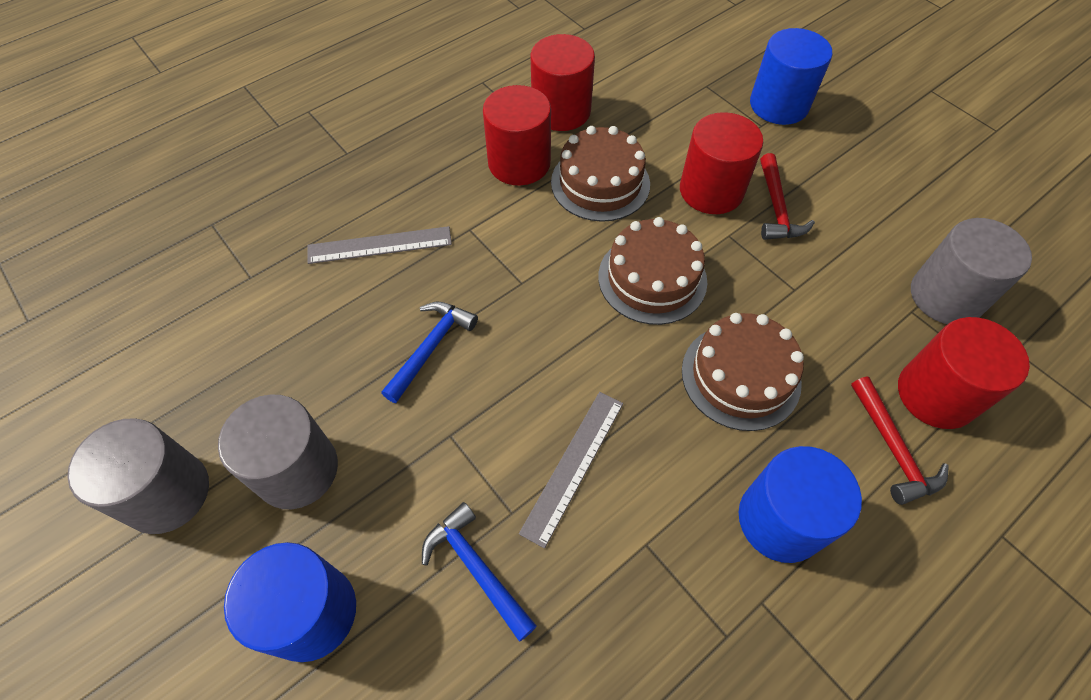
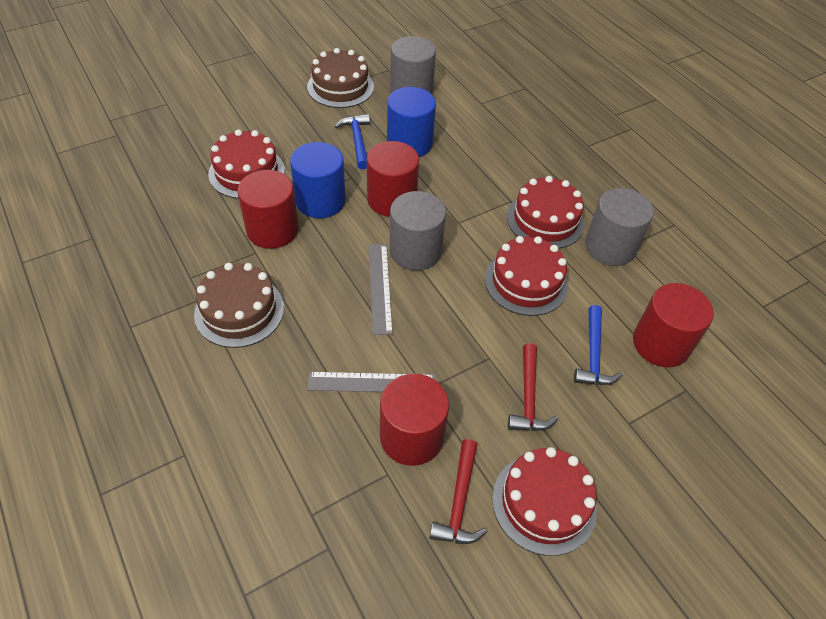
blue cylinder: 3 -> 2
brown cake: 3 -> 2
red cake: 0 -> 4

